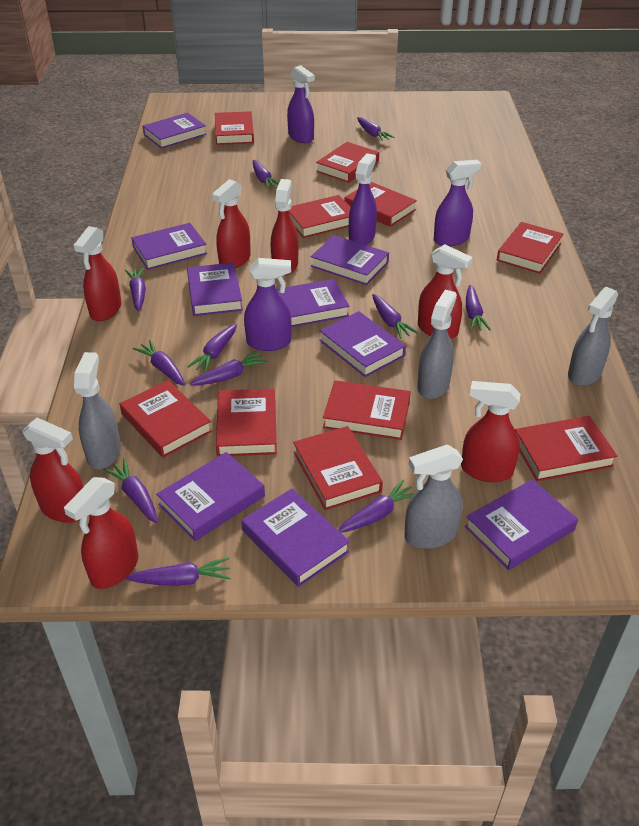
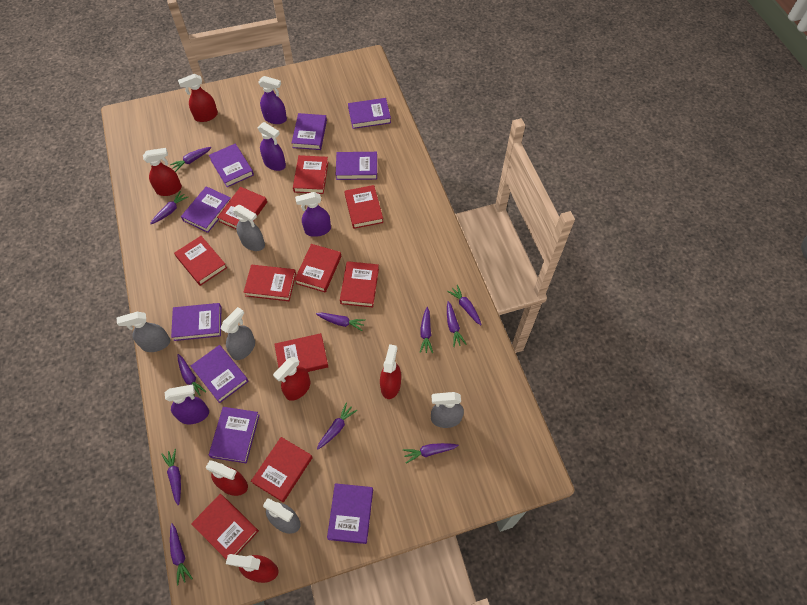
grey spray bottle: 4 -> 5
red spray bottle: 7 -> 6

